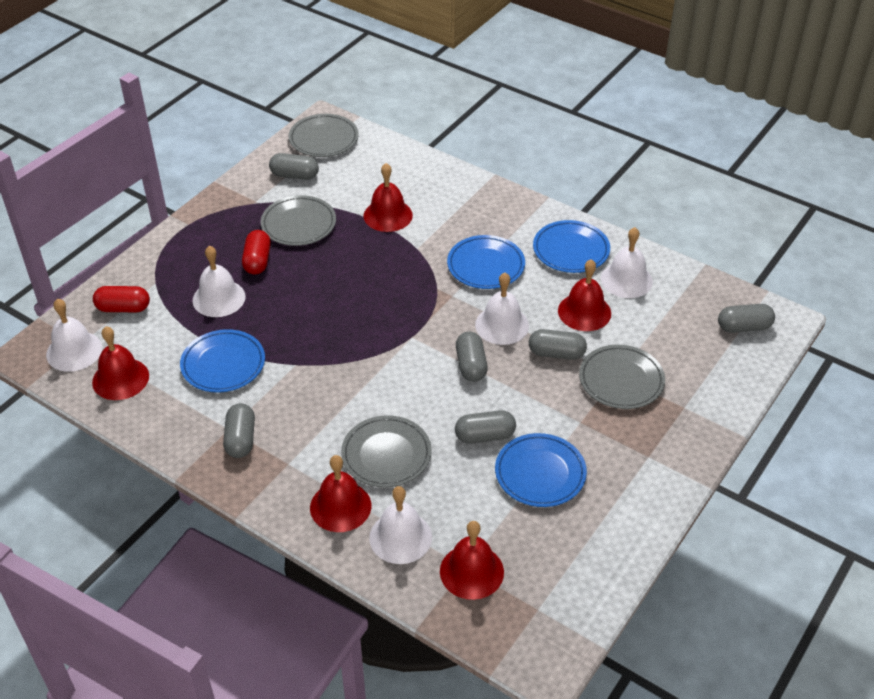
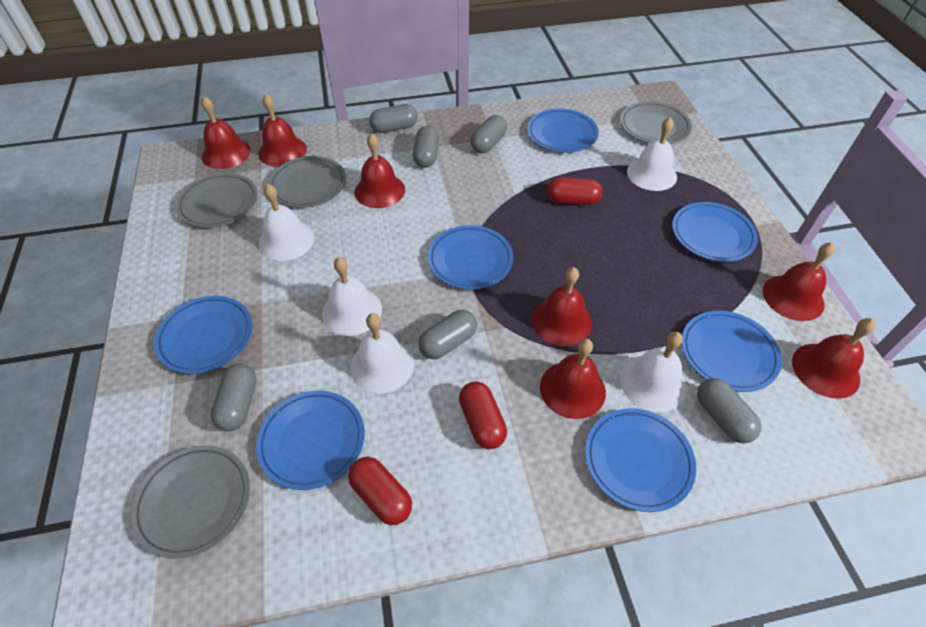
blue plate: 4 -> 7
red bell: 5 -> 7
red capsule: 2 -> 3

